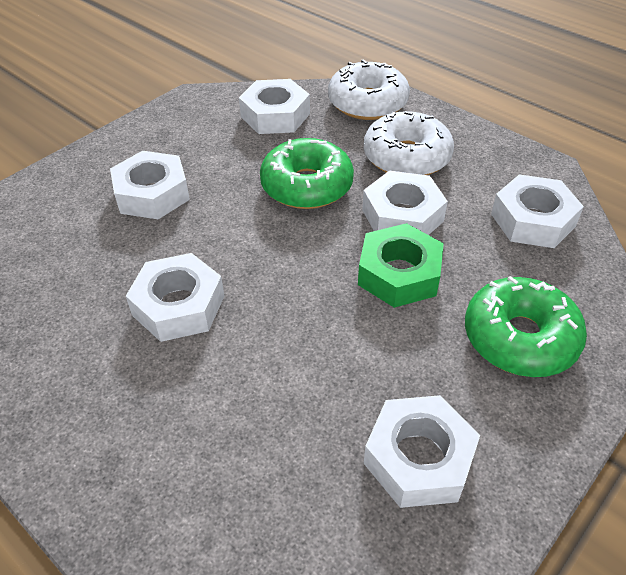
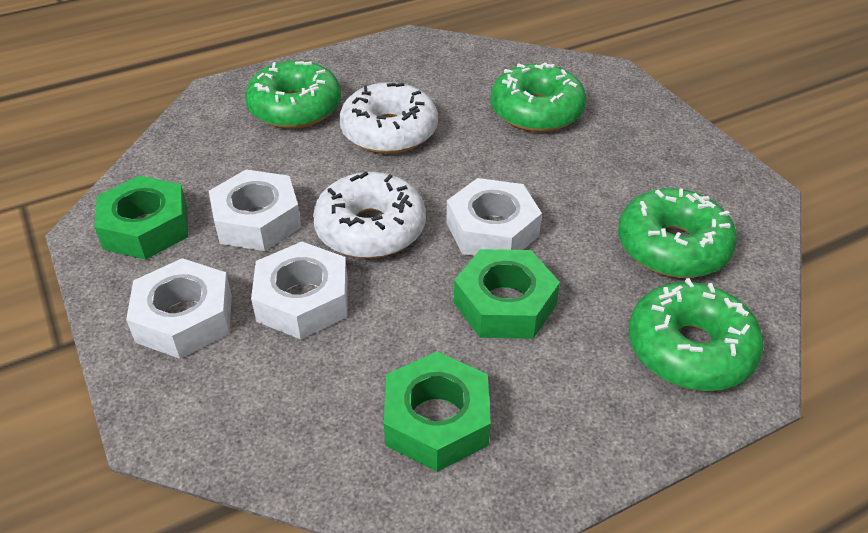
green donut: 2 -> 4
green nut: 1 -> 3
white nut: 6 -> 4

